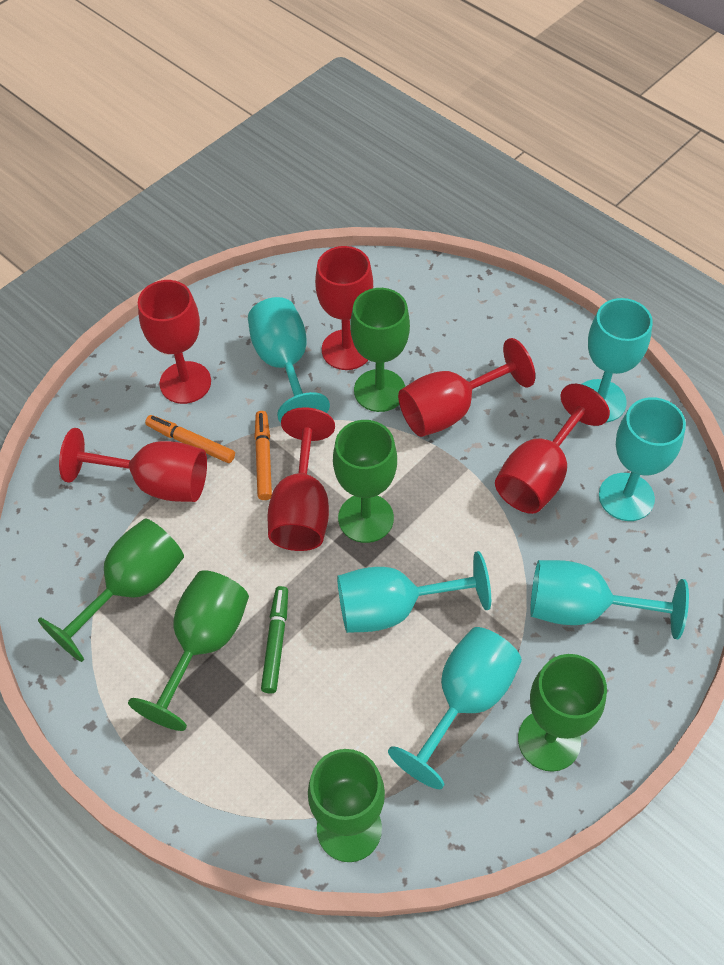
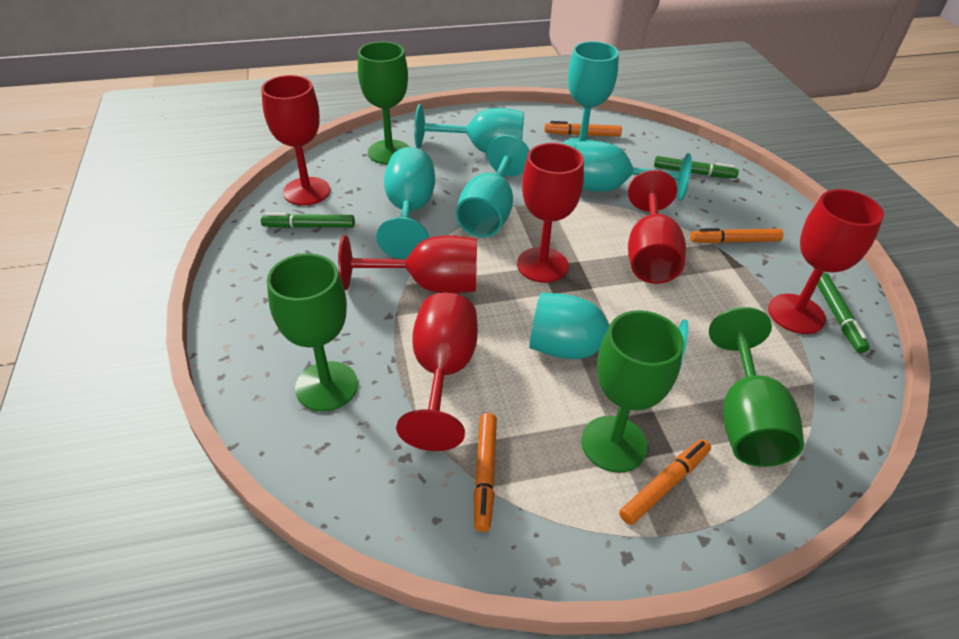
green goblet: 6 -> 4
green marker: 1 -> 3
orange marker: 2 -> 4

